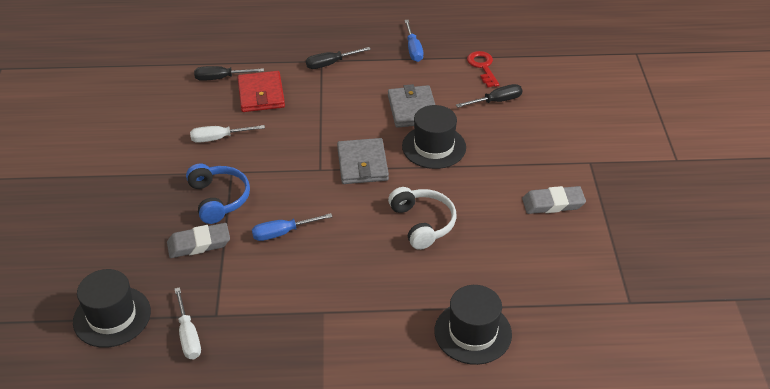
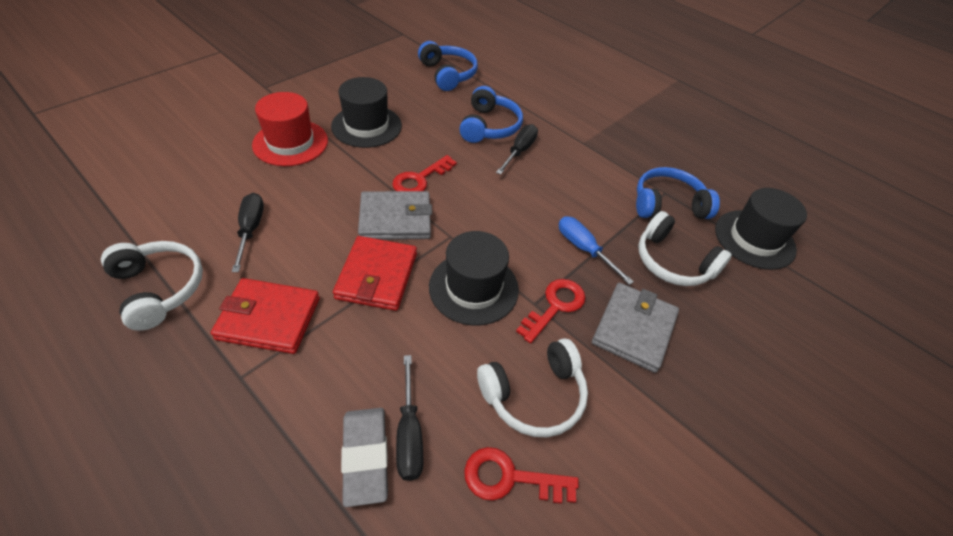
blue headphones: 1 -> 3
blue screwdriver: 2 -> 1
grey eraser: 2 -> 1
red hat: 0 -> 1
red key: 1 -> 3
red wallet: 1 -> 2
white headphones: 1 -> 3
white screwdriver: 2 -> 0

